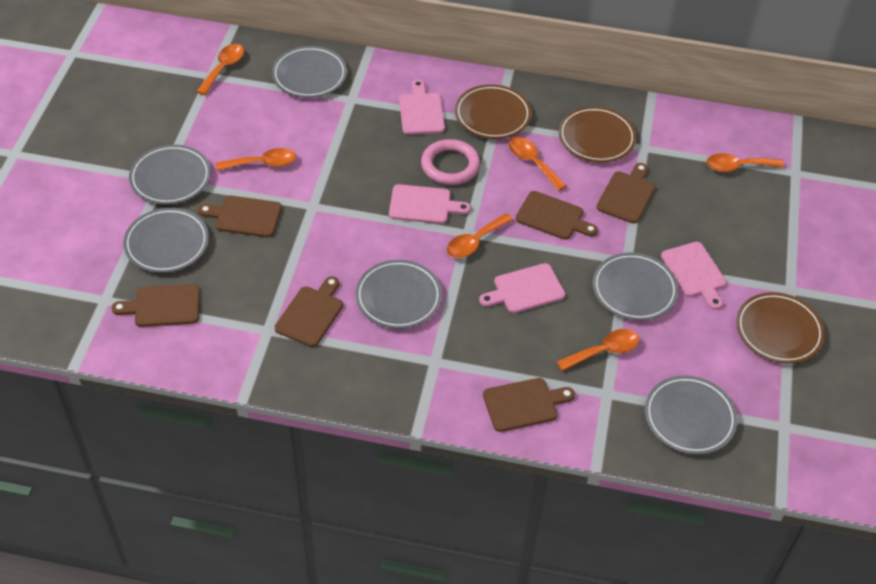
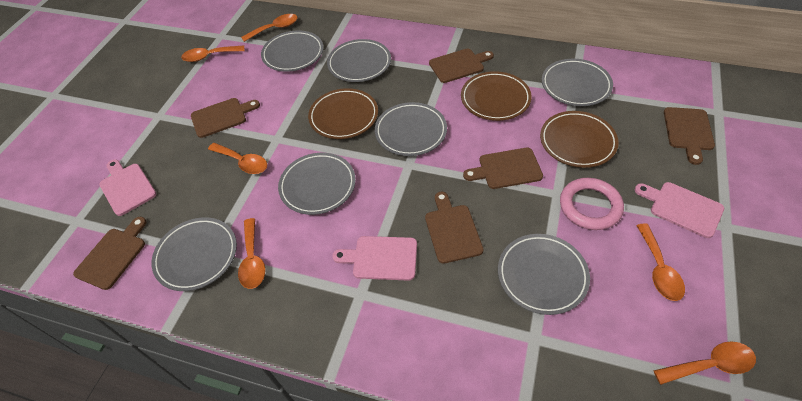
grey plate: 6 -> 7
pink cutting board: 4 -> 3

